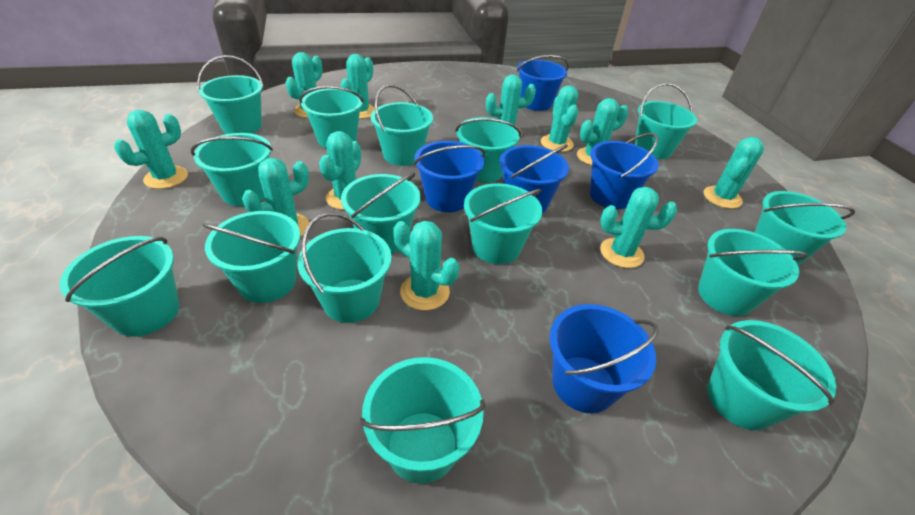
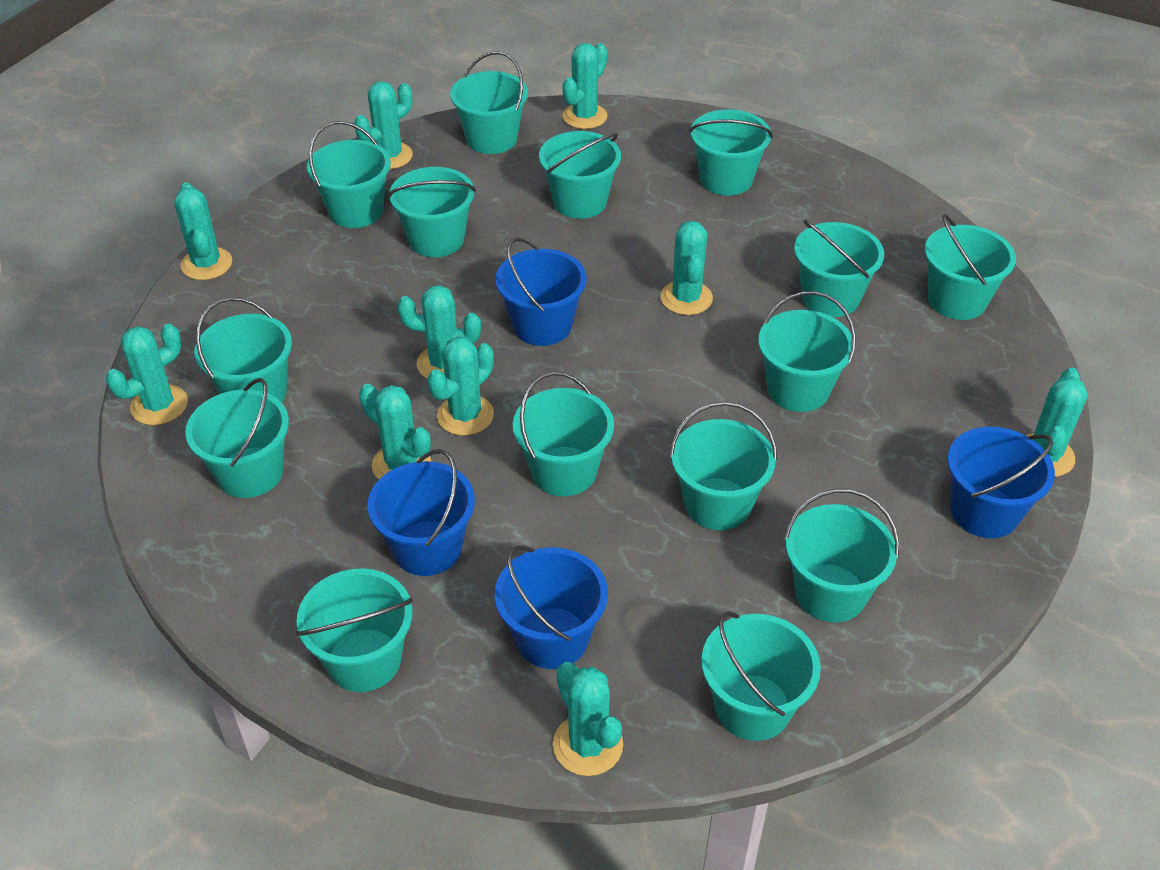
blue bucket: 5 -> 4
turquoise cactus: 11 -> 10

